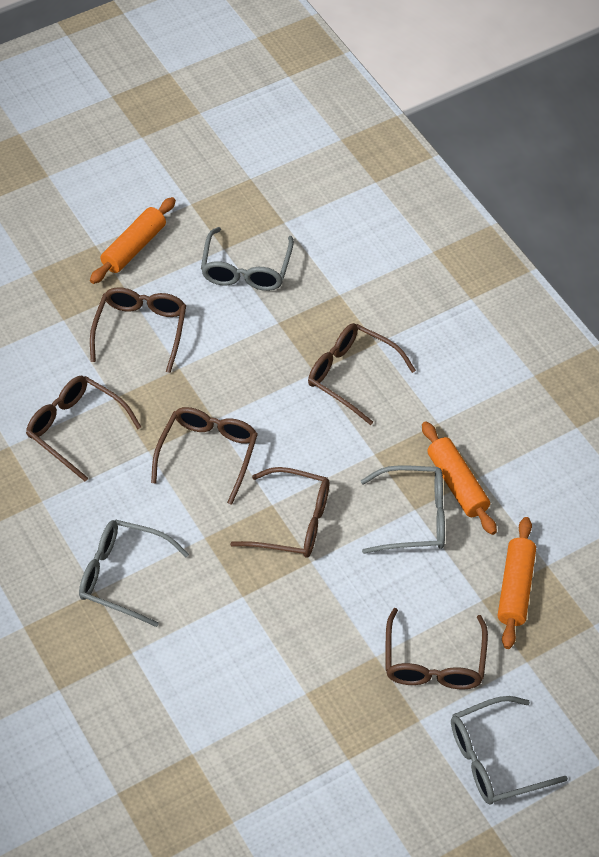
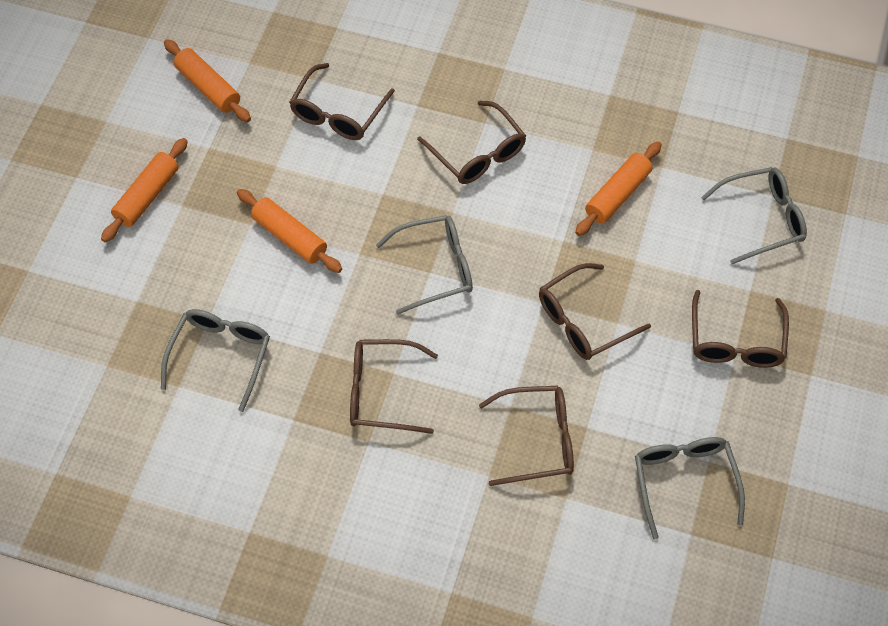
orange rolling pin: 3 -> 4

